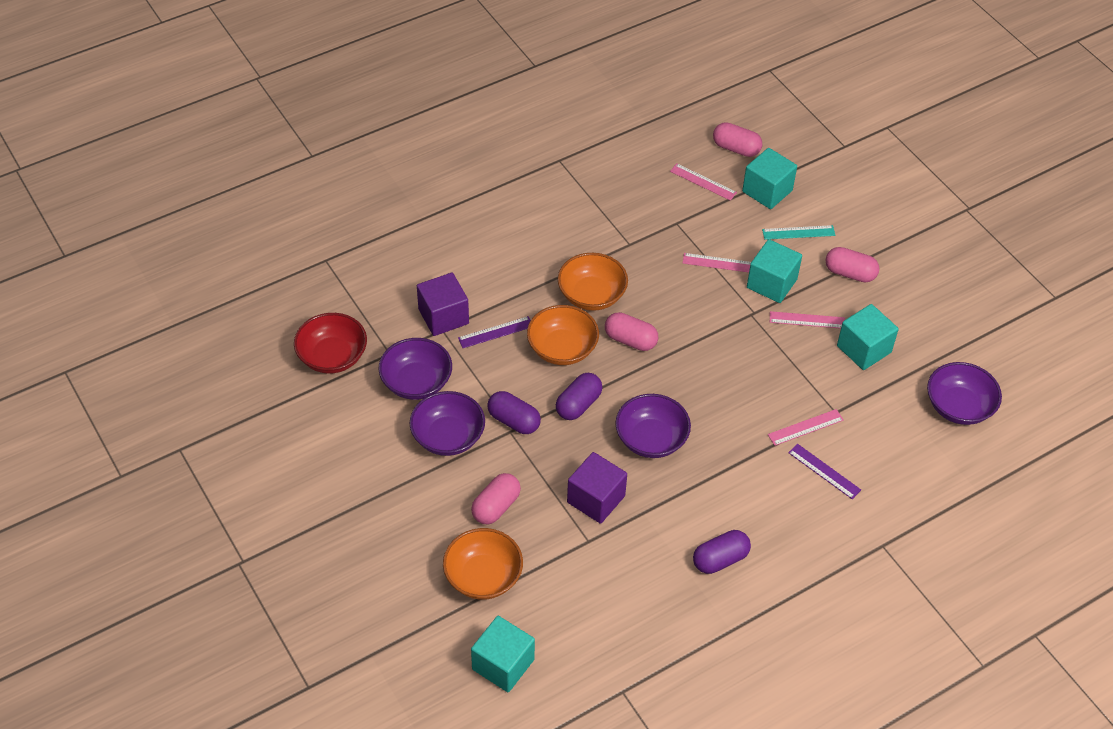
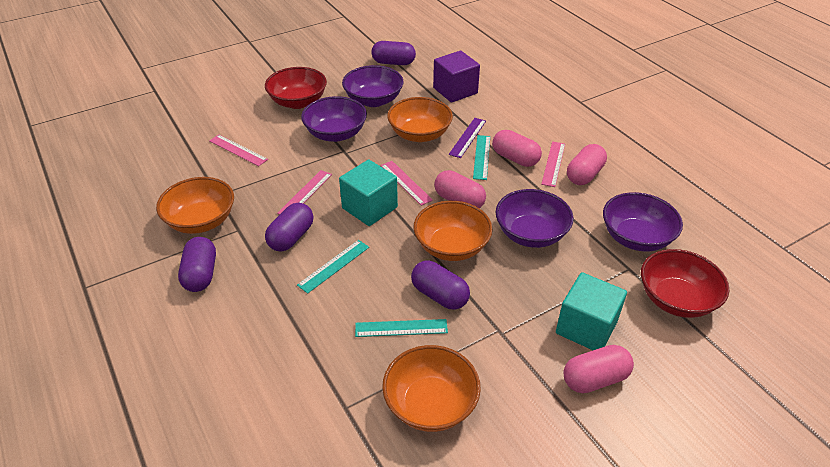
orange bowl: 3 -> 4
purple capsule: 3 -> 4
purple cube: 2 -> 1
purple ruler: 2 -> 1
red bowl: 1 -> 2
turquoise cube: 4 -> 2
turquoise ruler: 1 -> 3

